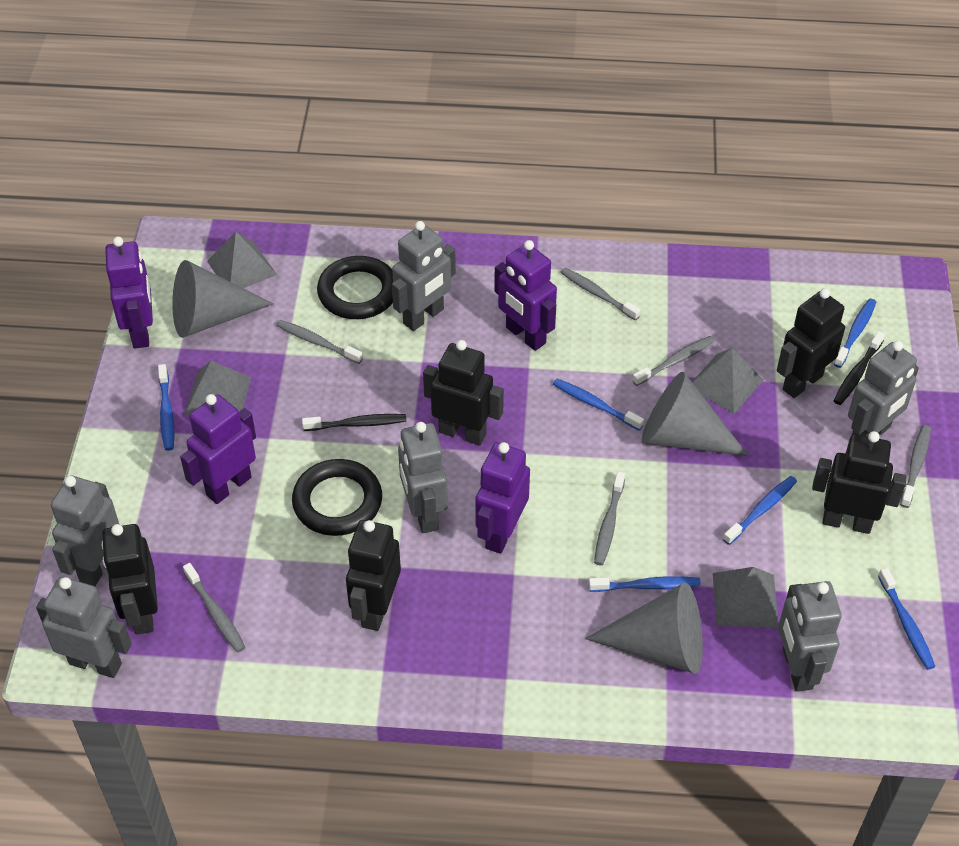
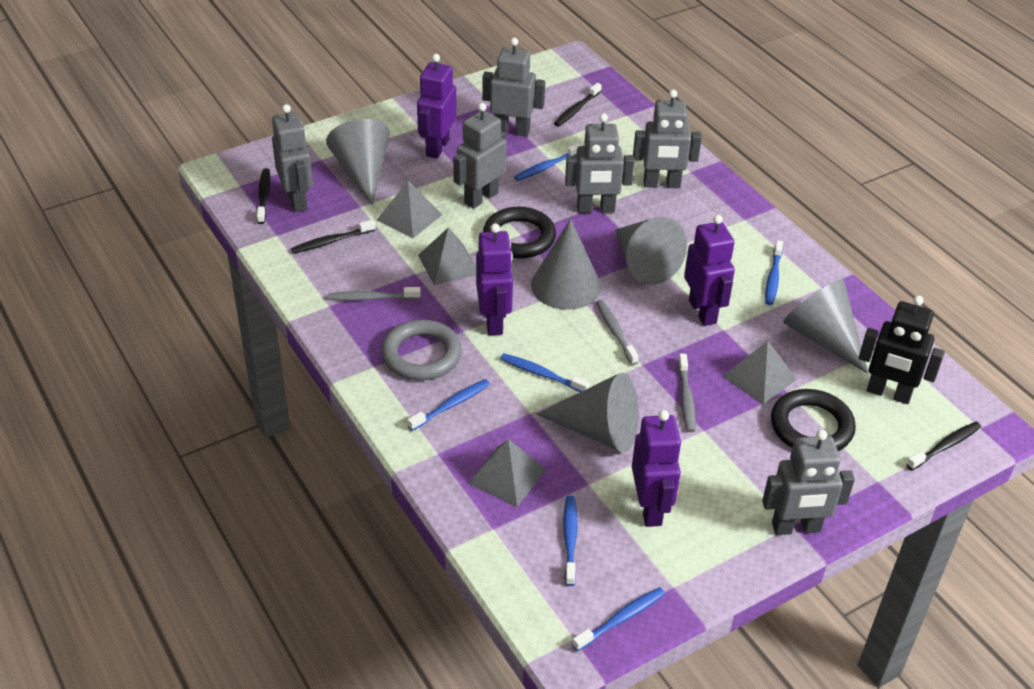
black robot: 5 -> 1
black toothbrush: 2 -> 4
grey cone: 3 -> 5
grey ring: 0 -> 1
grey toothbrush: 6 -> 3

